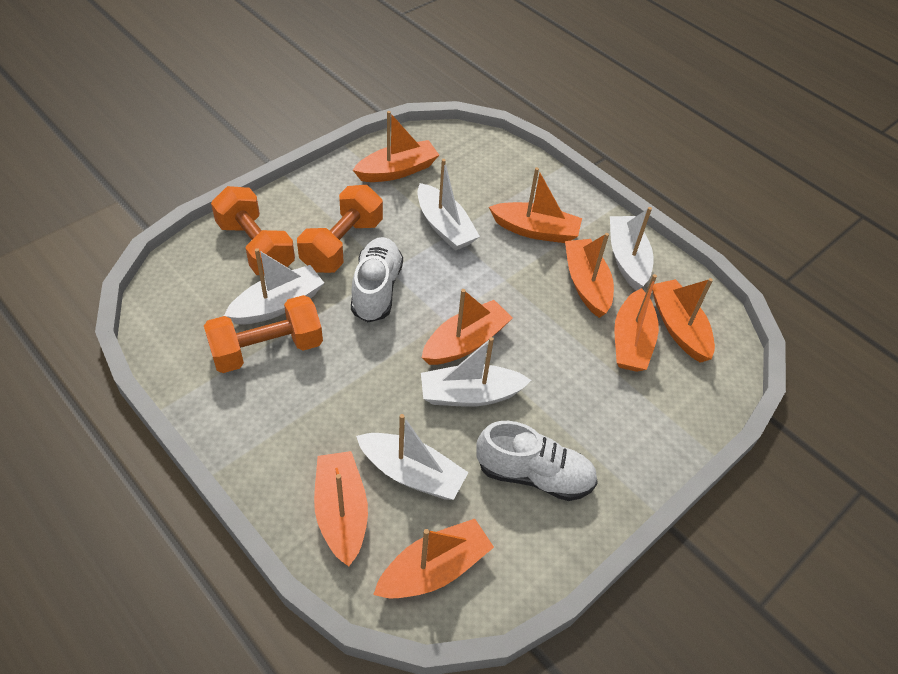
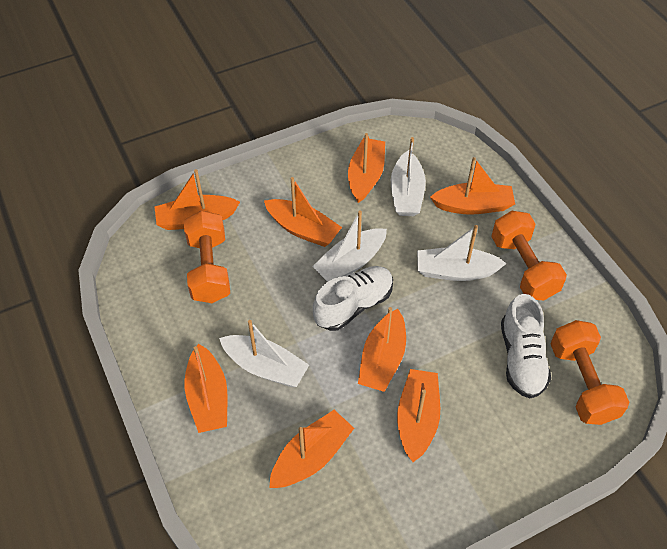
white boat: 5 -> 4

